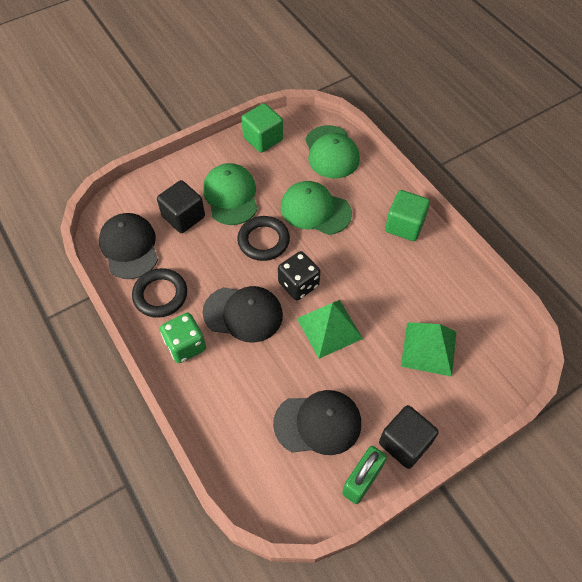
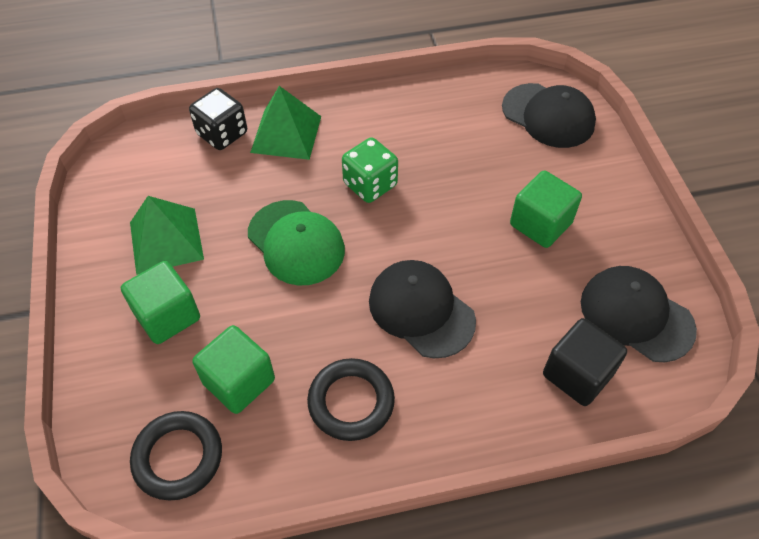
black cube: 2 -> 1
green cap: 3 -> 1
green cube: 2 -> 3
green padlock: 1 -> 0

